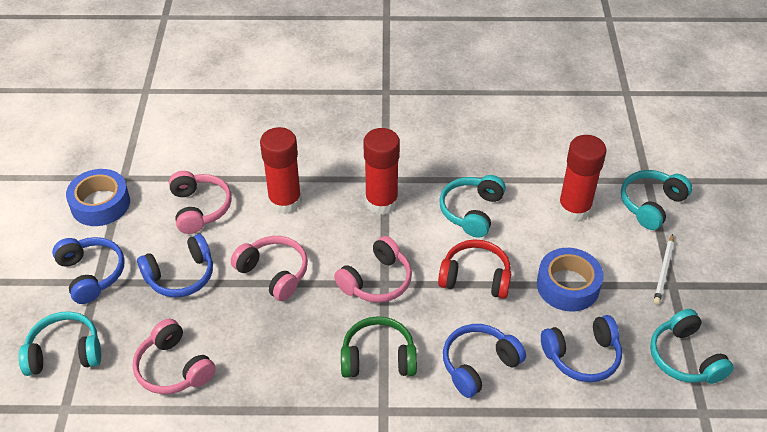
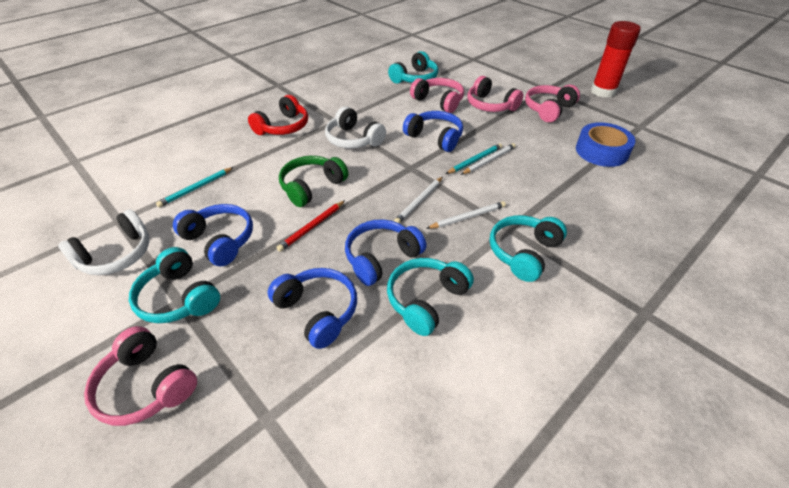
blue tape: 2 -> 1
red glue stick: 3 -> 1
red pencil: 0 -> 1
turquoise pencil: 0 -> 2
white headphones: 0 -> 2
white pencil: 1 -> 3

